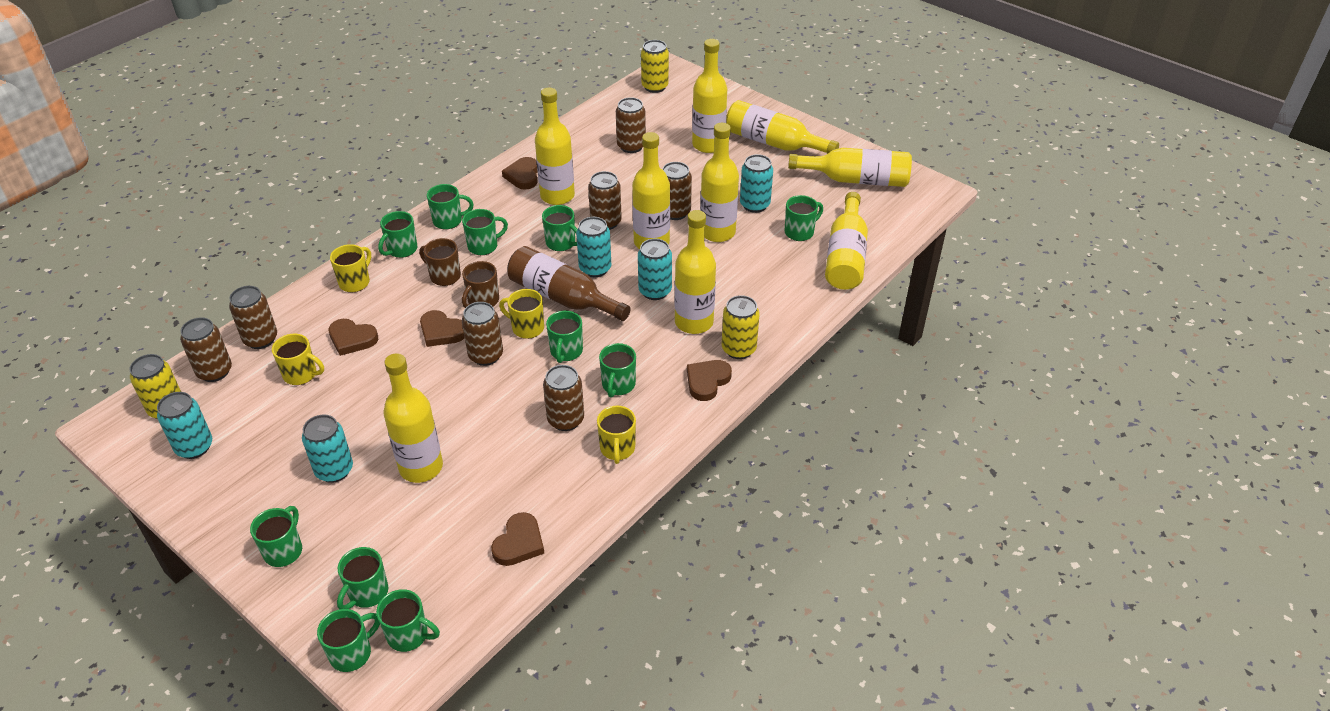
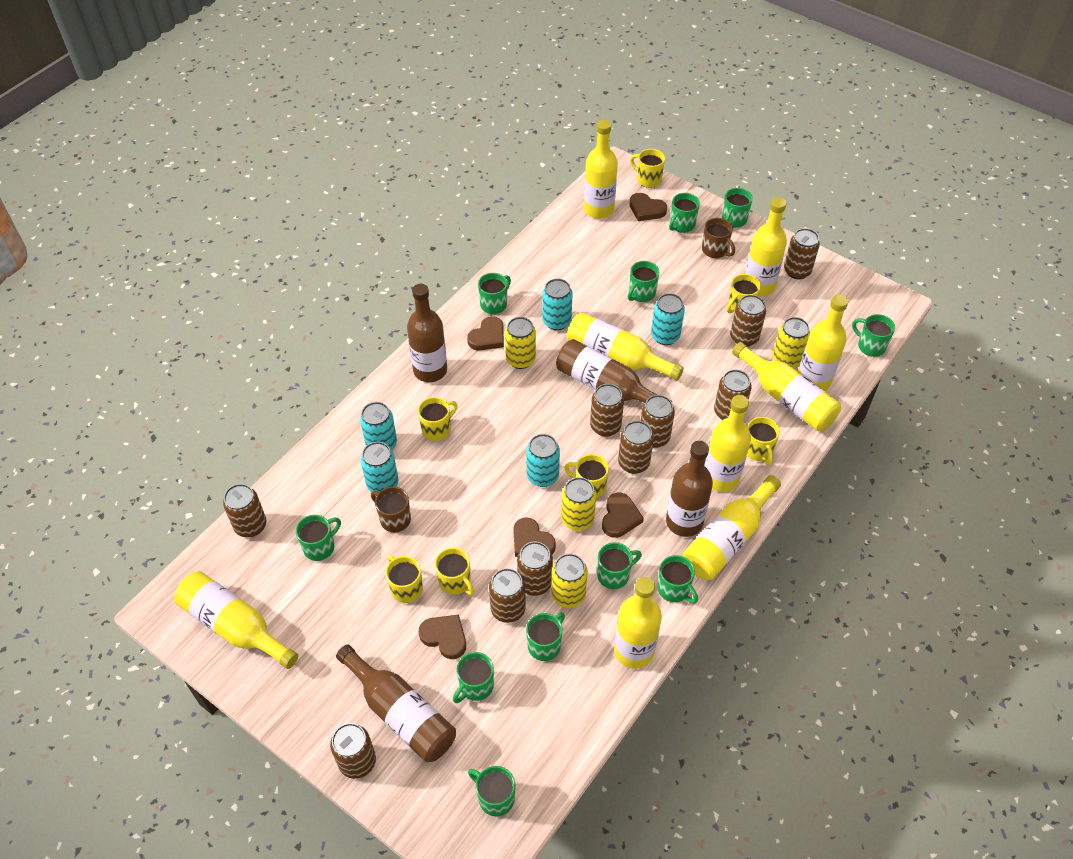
brown bottle: 1 -> 4
brown can: 7 -> 10
yellow can: 3 -> 4
yellow mug: 4 -> 7

